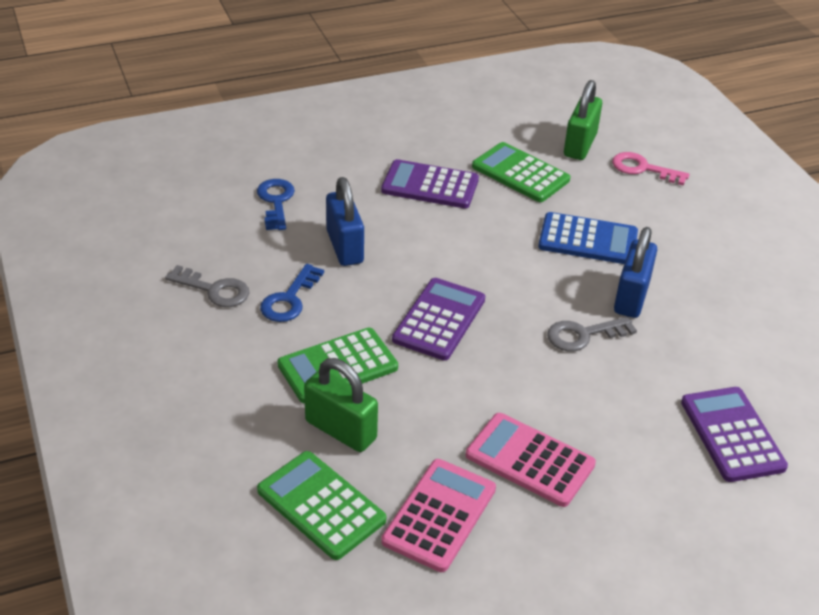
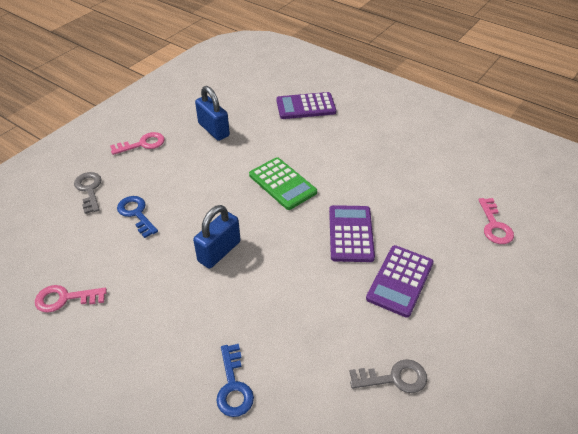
blue calculator: 1 -> 0
green calculator: 3 -> 1
green padlock: 2 -> 0
pink calculator: 2 -> 0
pink key: 1 -> 3

